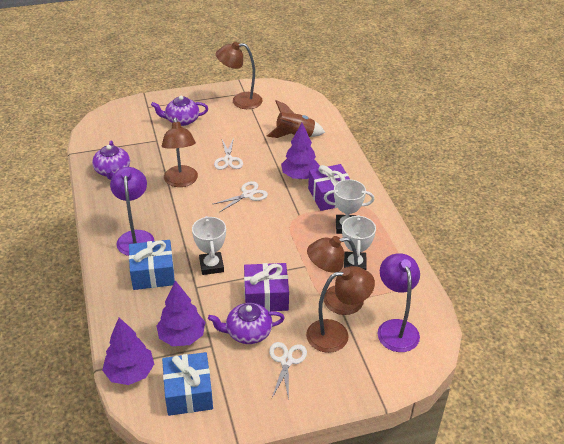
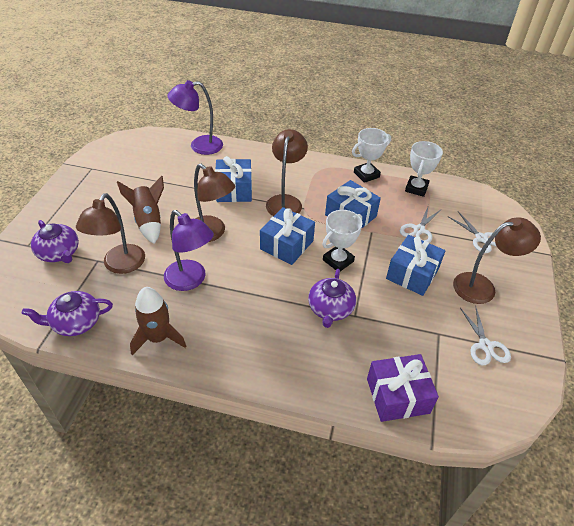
blue gift: 2 -> 4
brown rocket: 1 -> 2
purple gift: 2 -> 1
purple tree: 3 -> 0

